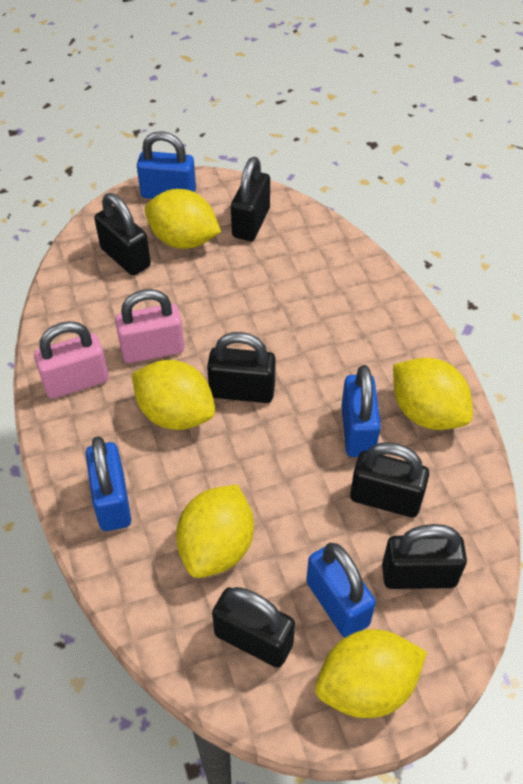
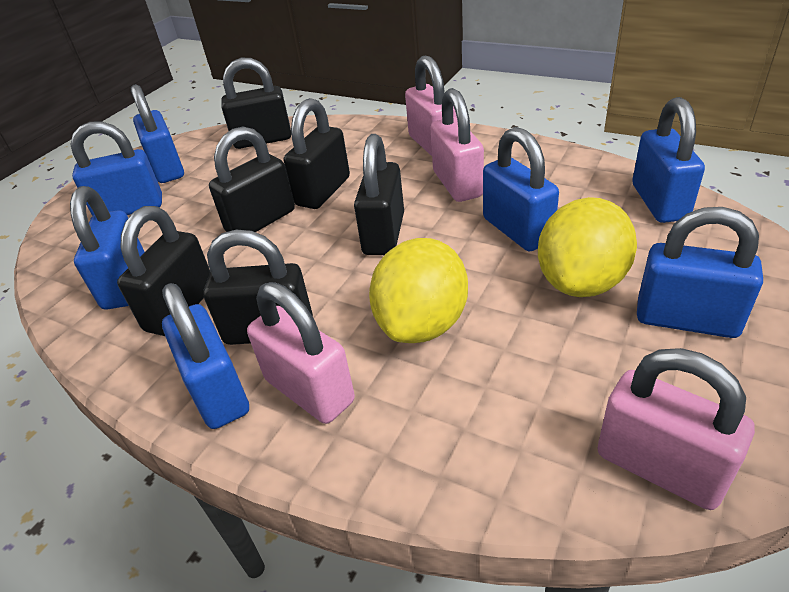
blue padlock: 4 -> 7
pink padlock: 2 -> 4
yellow lemon: 5 -> 2

